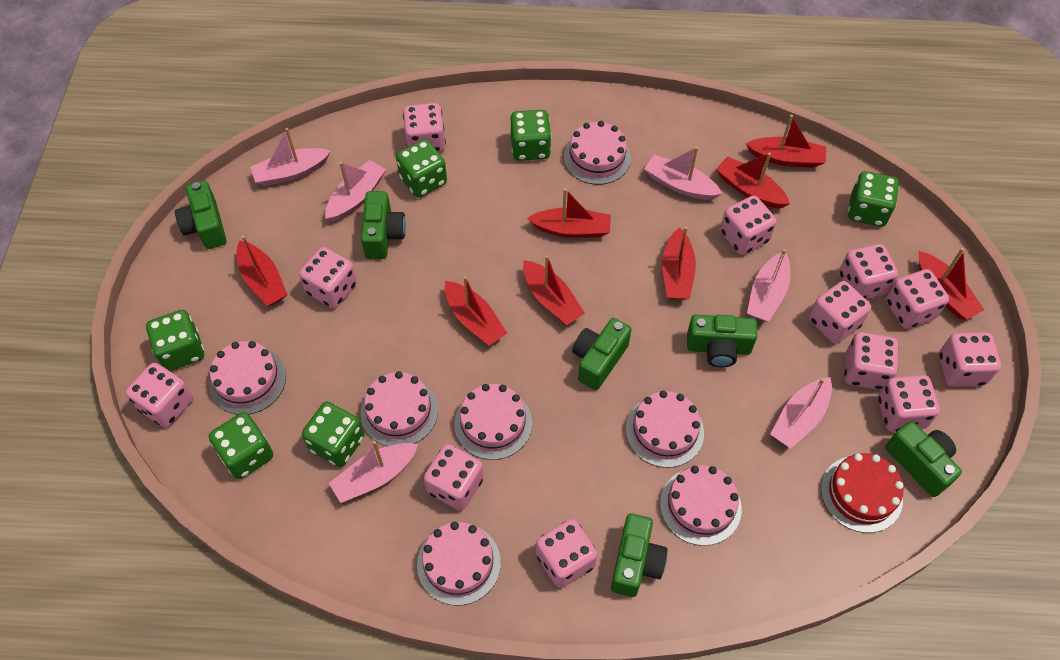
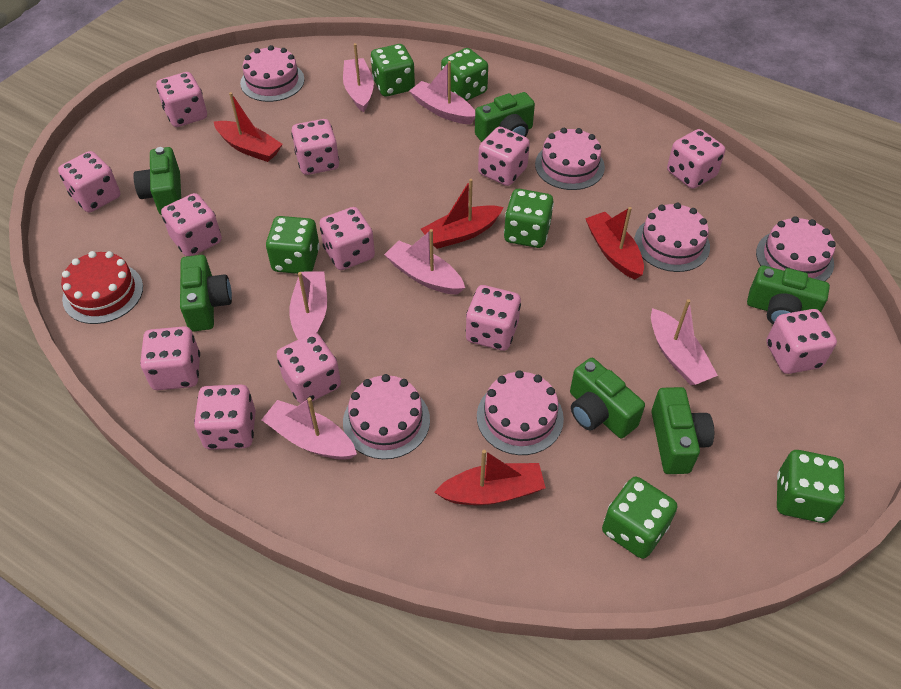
pink cake: 7 -> 6
red boat: 8 -> 4

